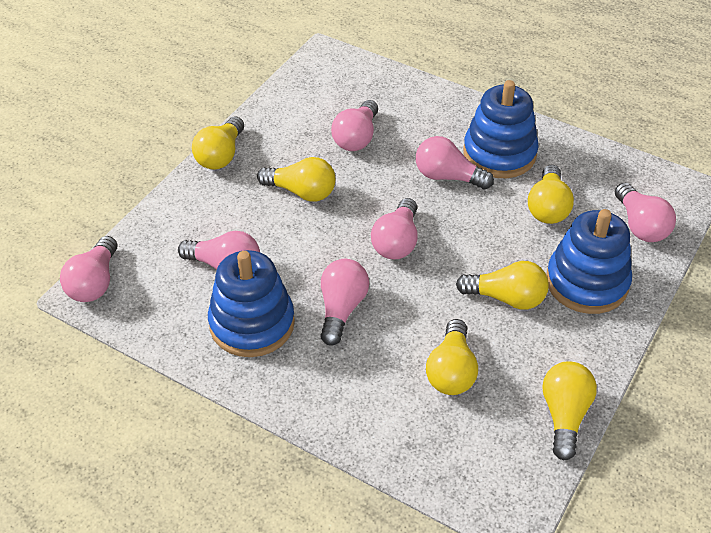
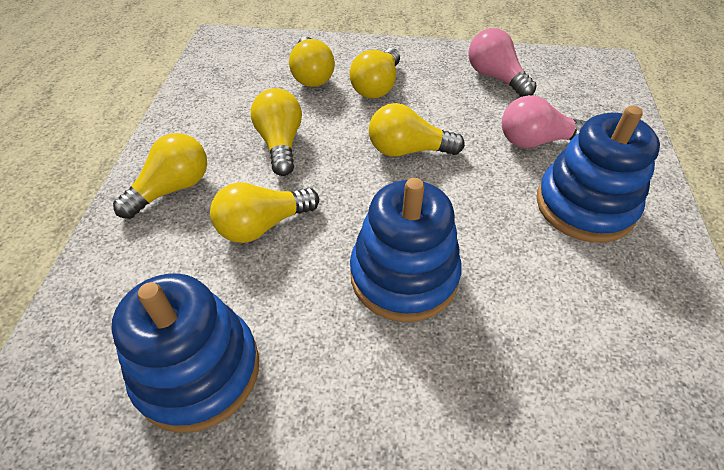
pink light bulb: 7 -> 2

